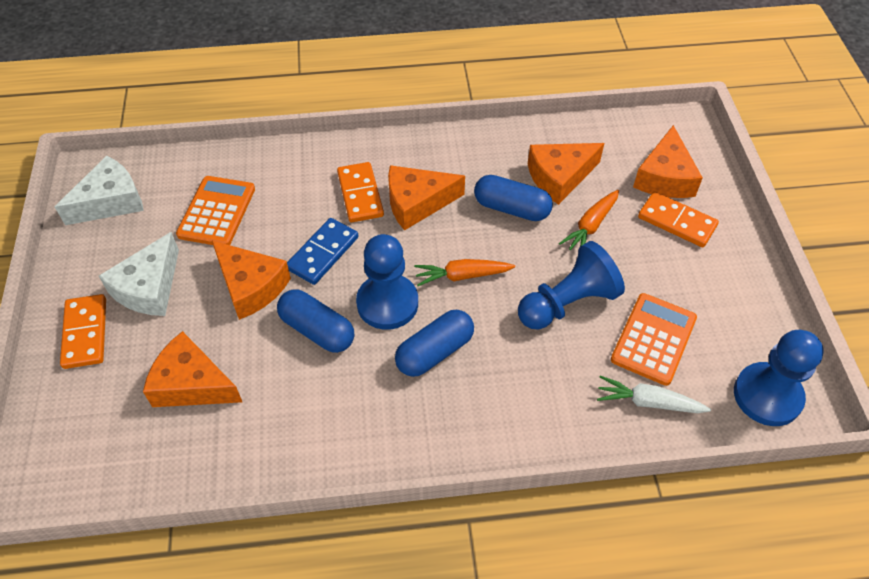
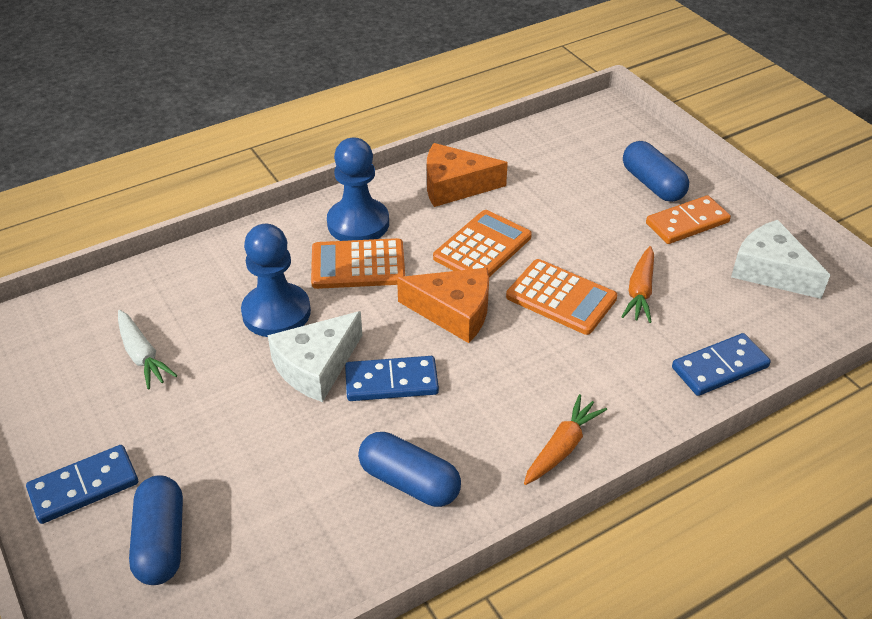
blue domino: 1 -> 3
blue pawn: 3 -> 2
orange calculator: 2 -> 3
orange cheese: 5 -> 2
orange domino: 3 -> 1

